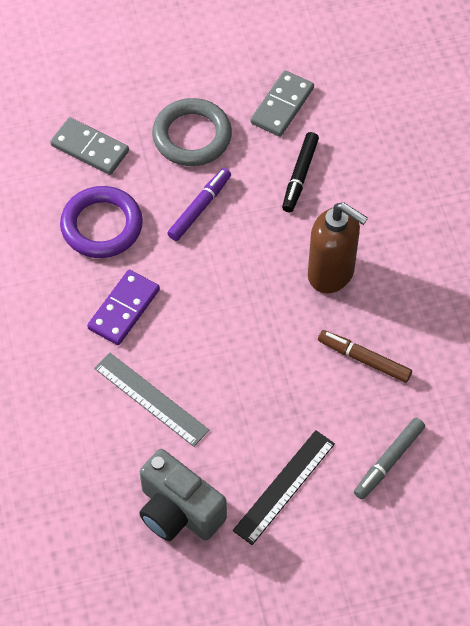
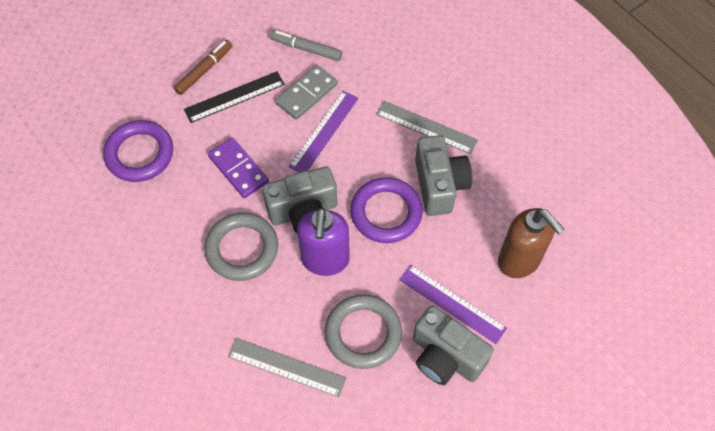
black marker: 1 -> 0
grey camera: 1 -> 3
grey domino: 2 -> 1
grey ring: 1 -> 2
grey ruler: 1 -> 2
purple marker: 1 -> 0
purple ring: 1 -> 2
purple ruler: 0 -> 2
purple soap dispenser: 0 -> 1

